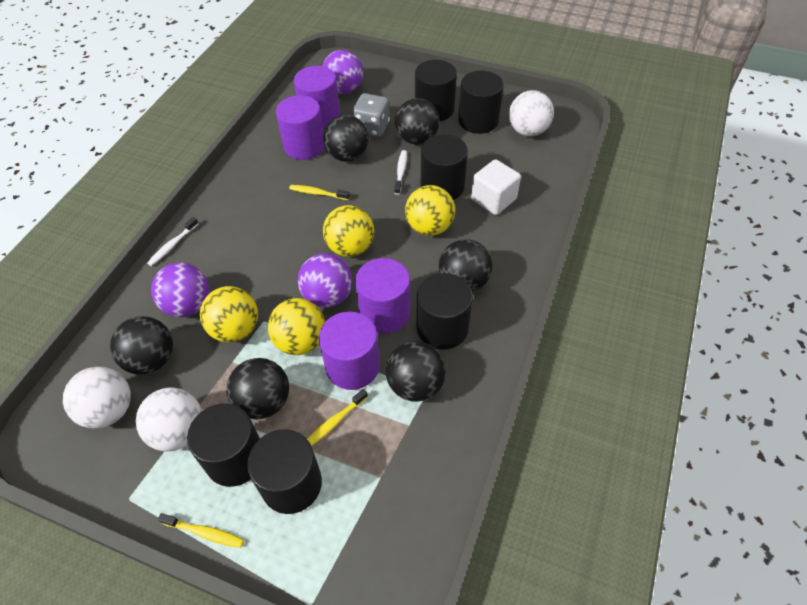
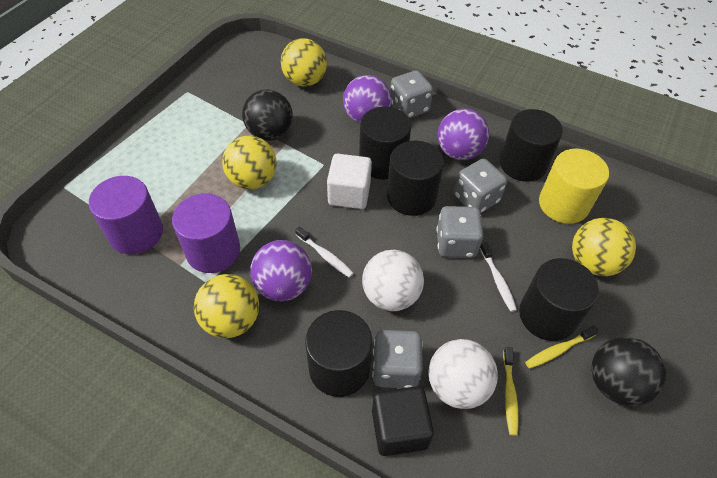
black ball: 6 -> 2
black cube: 0 -> 1
black cylinder: 6 -> 5
grey dice: 1 -> 4
purple cylinder: 4 -> 2
white ball: 3 -> 2
yellow cylinder: 0 -> 1
yellow toothbrush: 3 -> 2

